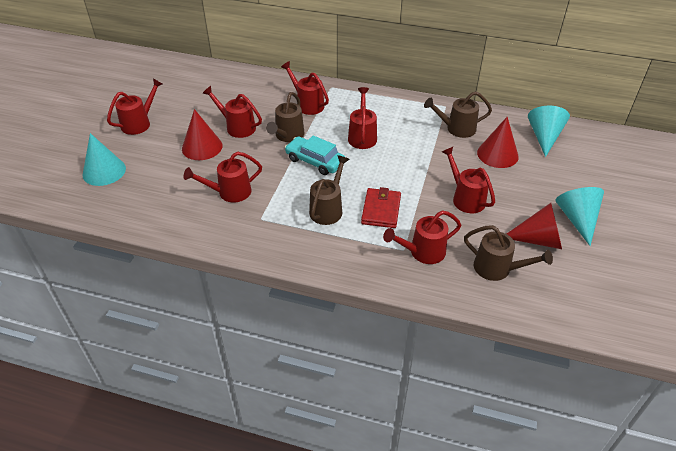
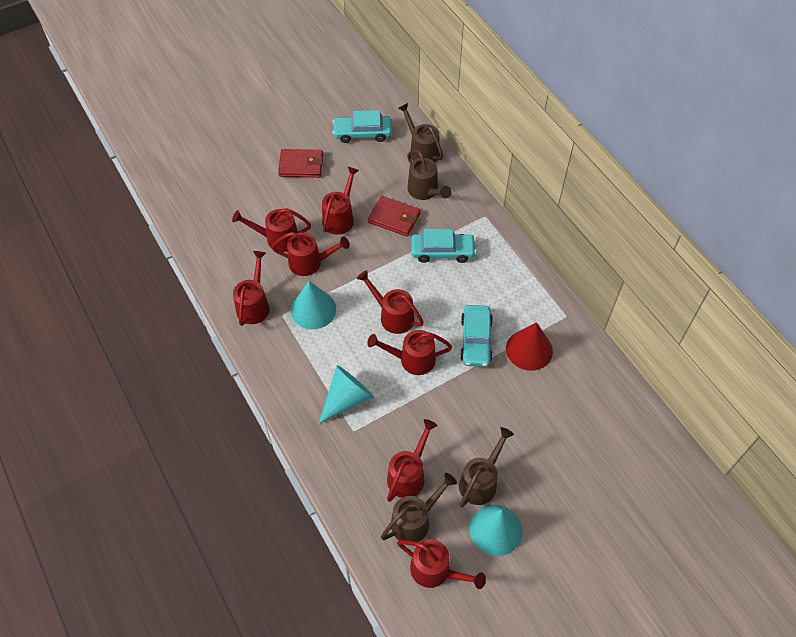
red cone: 3 -> 1
red wallet: 1 -> 2
red watering can: 7 -> 8
turquoise car: 1 -> 3

